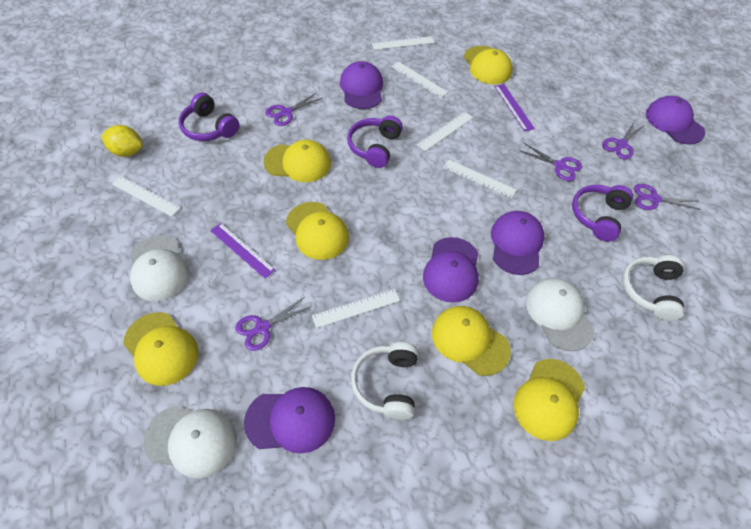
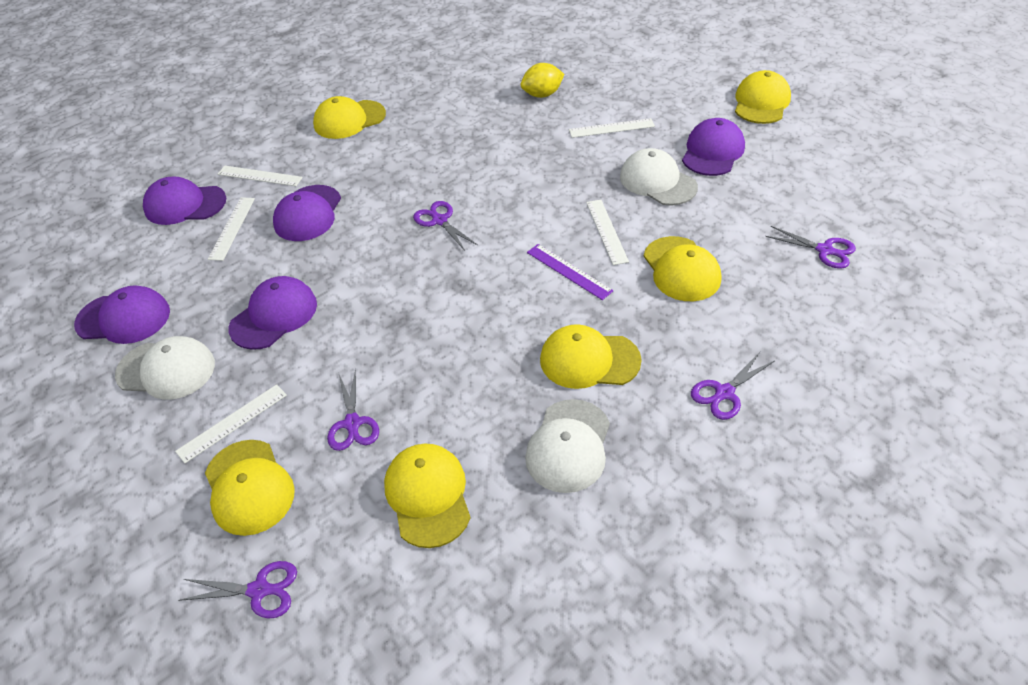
purple headphones: 3 -> 0
purple ruler: 2 -> 1
white headphones: 2 -> 0
white ruler: 6 -> 5

